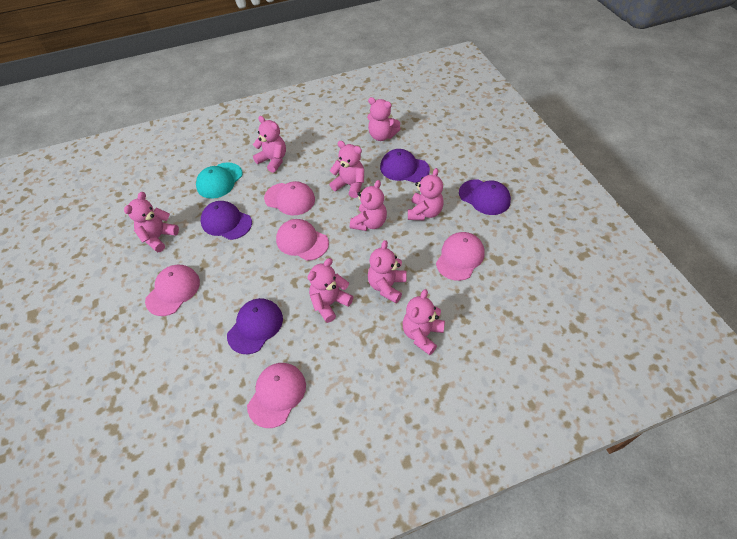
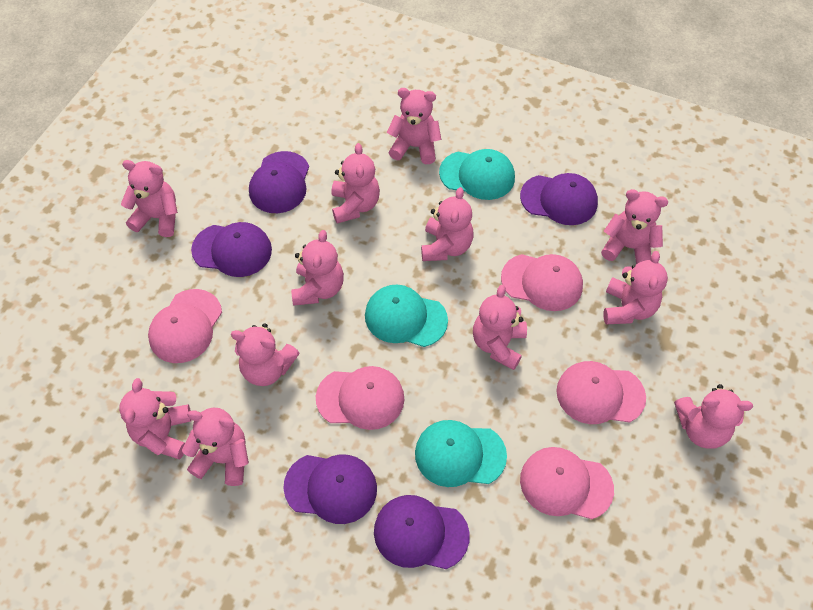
pink teddy bear: 9 -> 12
purple cap: 4 -> 5
turquoise cap: 1 -> 3

